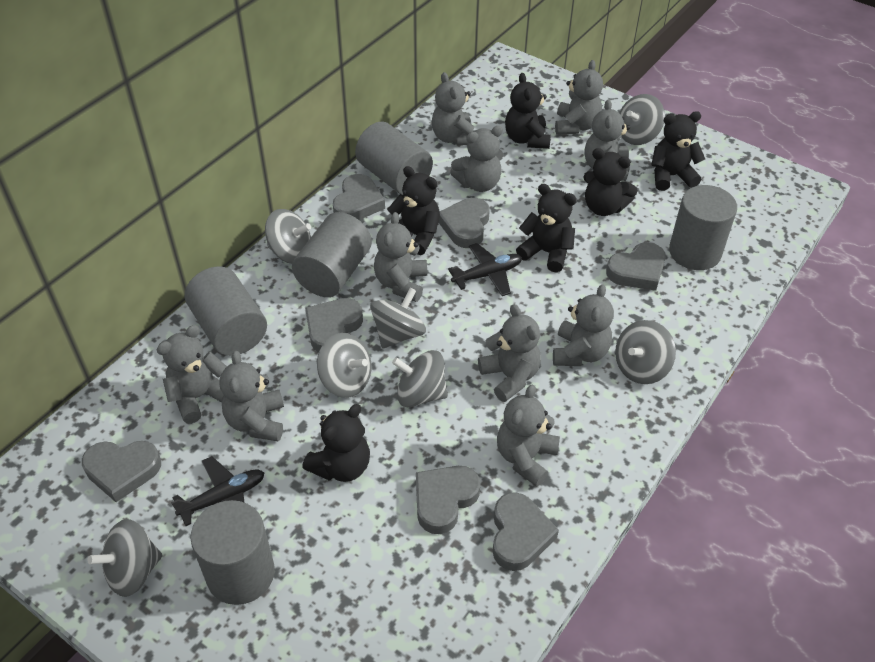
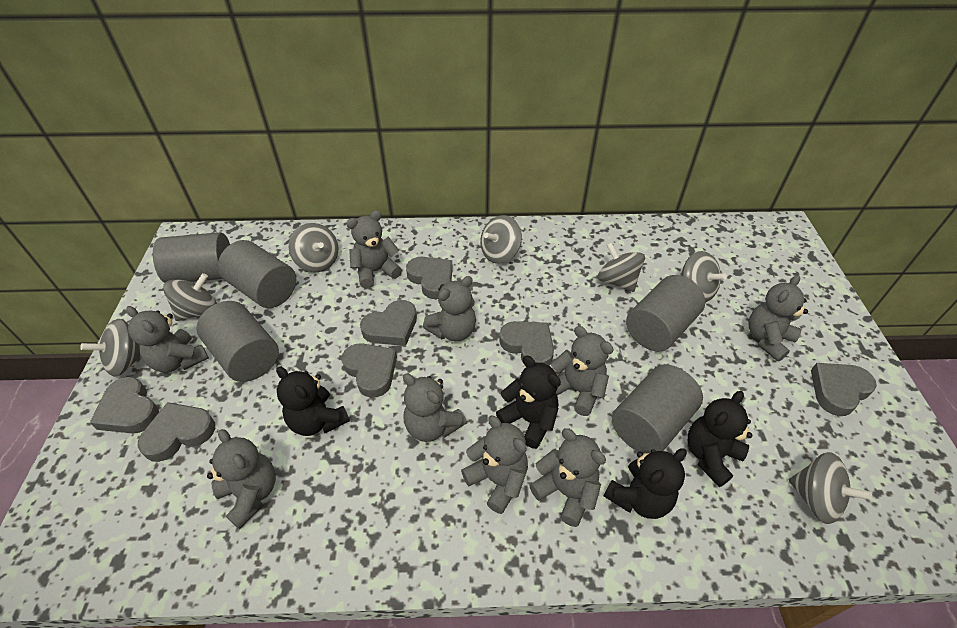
black plane: 2 -> 0
black teddy bear: 6 -> 4
grey teddy bear: 10 -> 9

